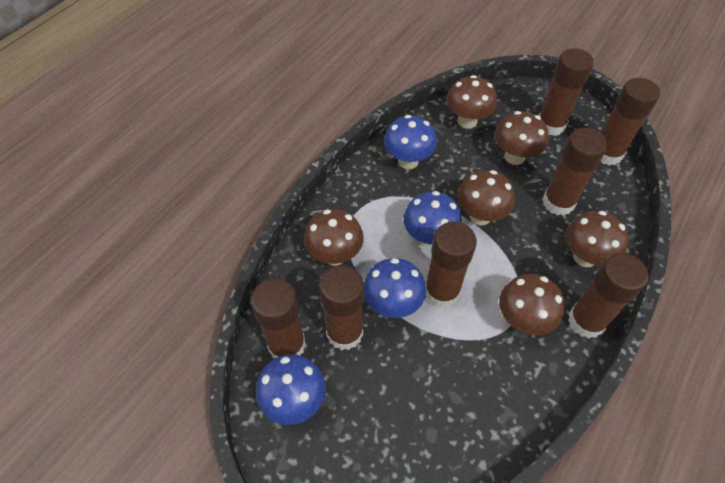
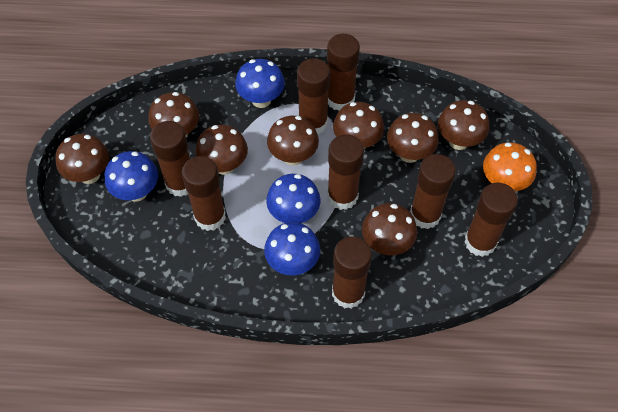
brown glue stick: 7 -> 8
brown mushroom: 6 -> 8
orange mushroom: 0 -> 1

